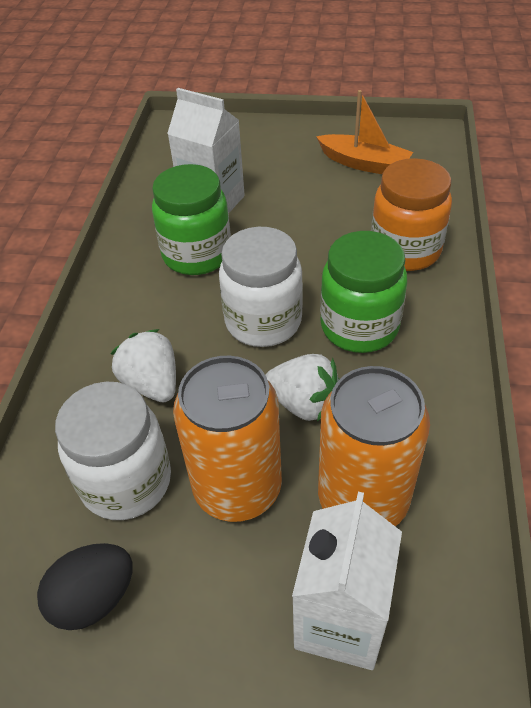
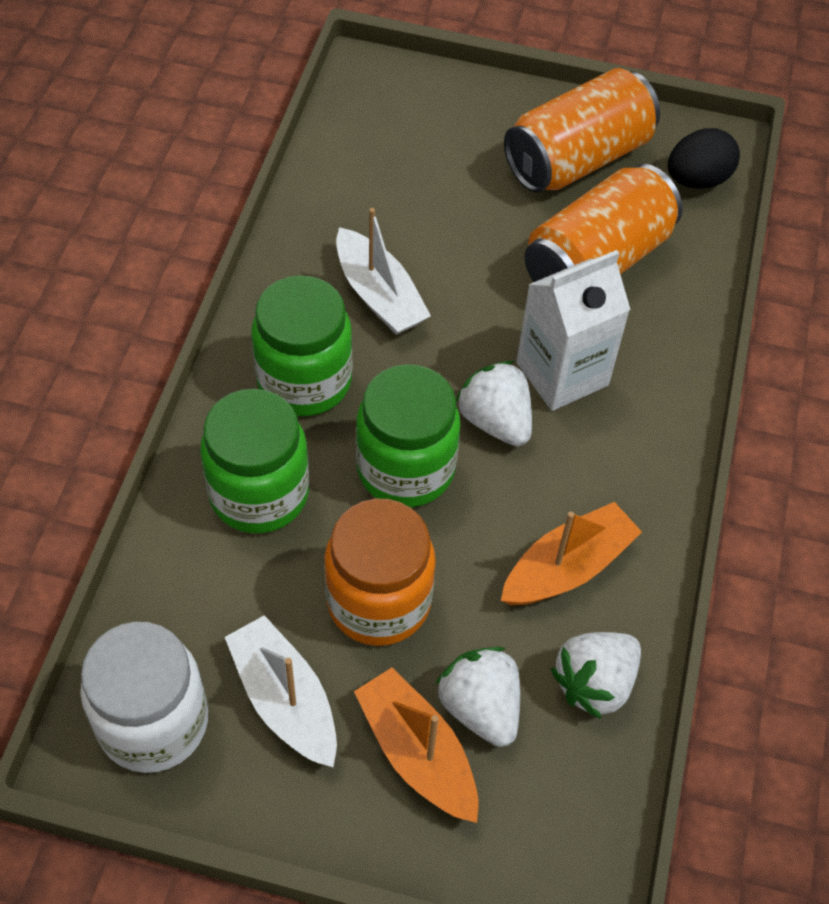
green jar: 2 -> 3
orange boat: 1 -> 2
white boat: 0 -> 2
white carton: 2 -> 1
white jar: 2 -> 1
white strawberry: 2 -> 3

